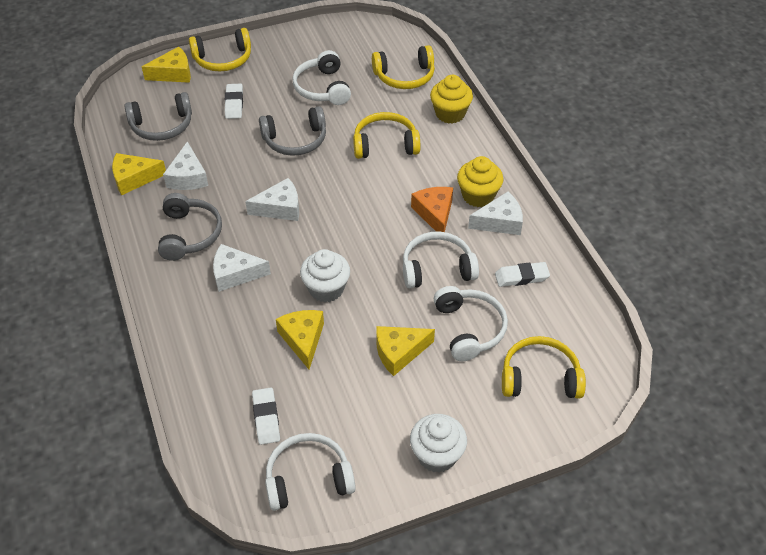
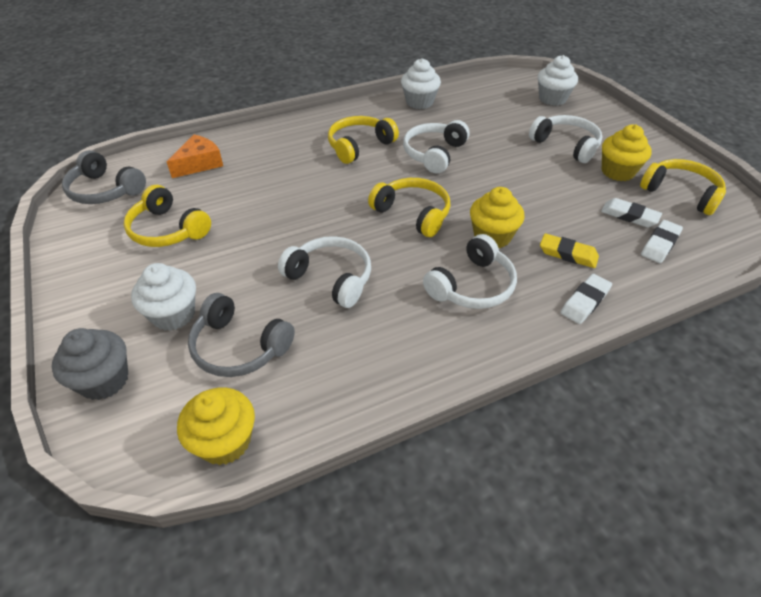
grey cupcake: 0 -> 1
grey headphones: 3 -> 2
white cheese: 4 -> 0
white cupcake: 2 -> 3
yellow cheese: 4 -> 0
yellow cupcake: 2 -> 3
yellow eraser: 0 -> 1

